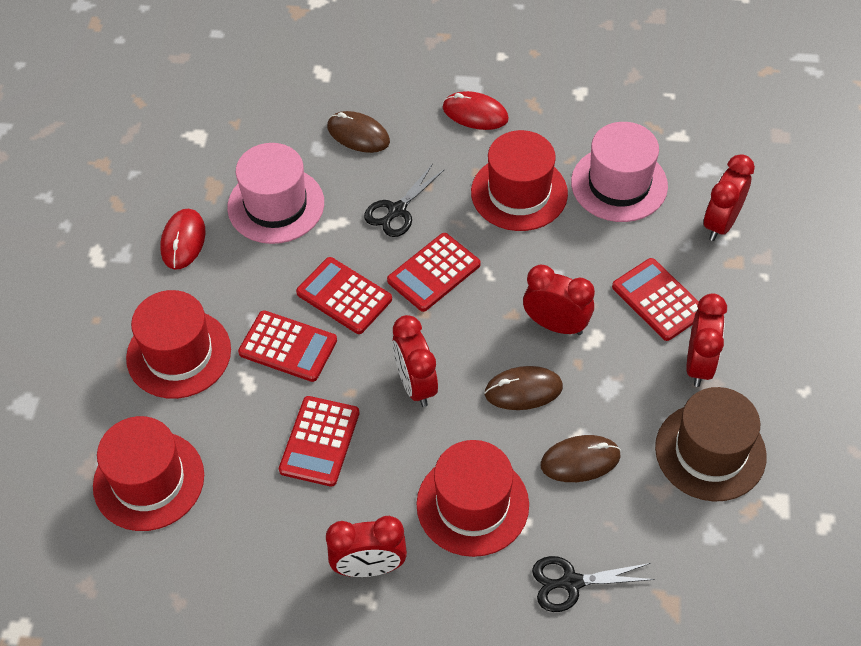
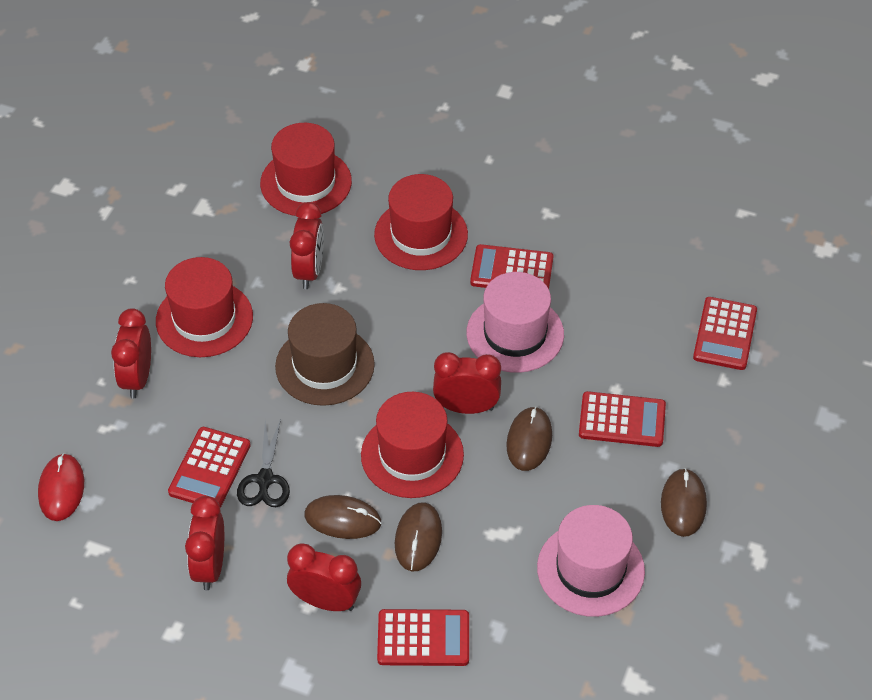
black scissors: 2 -> 1
brown mouse: 3 -> 4
red mouse: 2 -> 1

